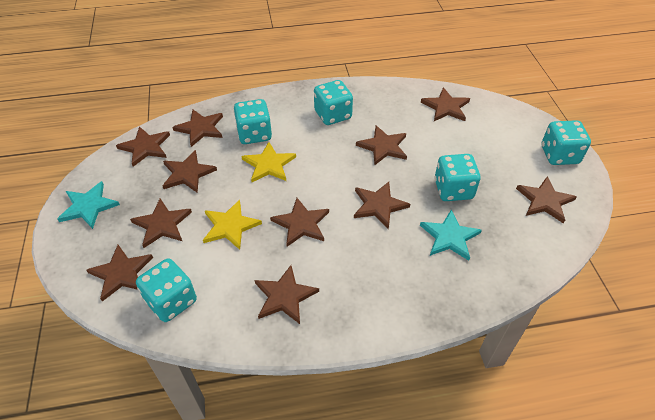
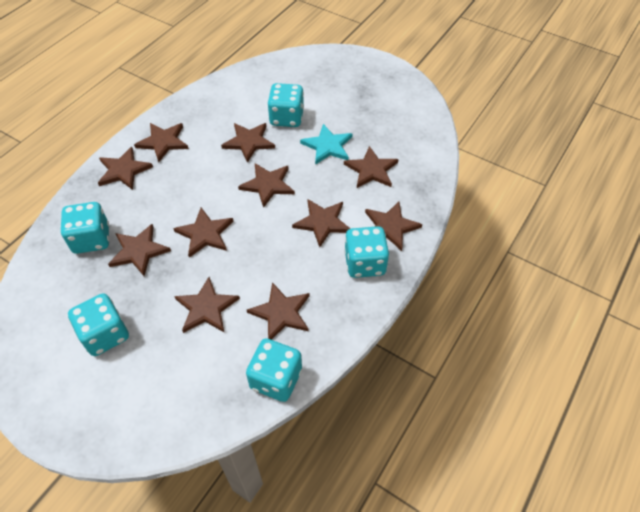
turquoise star: 2 -> 1
yellow star: 2 -> 0

